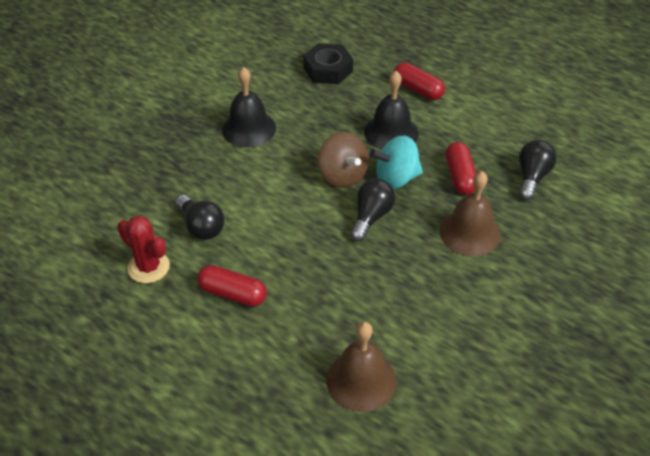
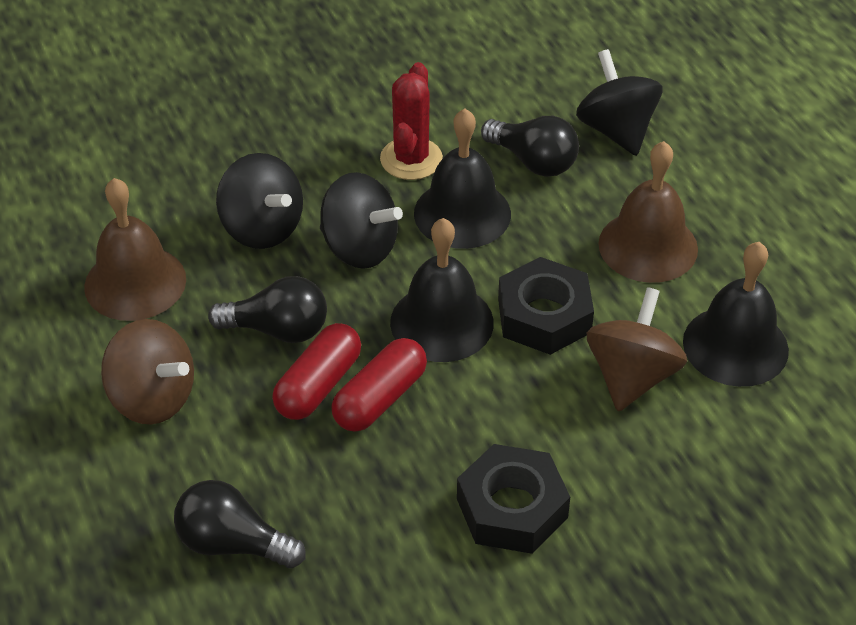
black bell: 2 -> 3
black nut: 1 -> 2
black spinning top: 0 -> 3
brown spinning top: 1 -> 2
red capsule: 3 -> 2
turquoise spinning top: 1 -> 0

